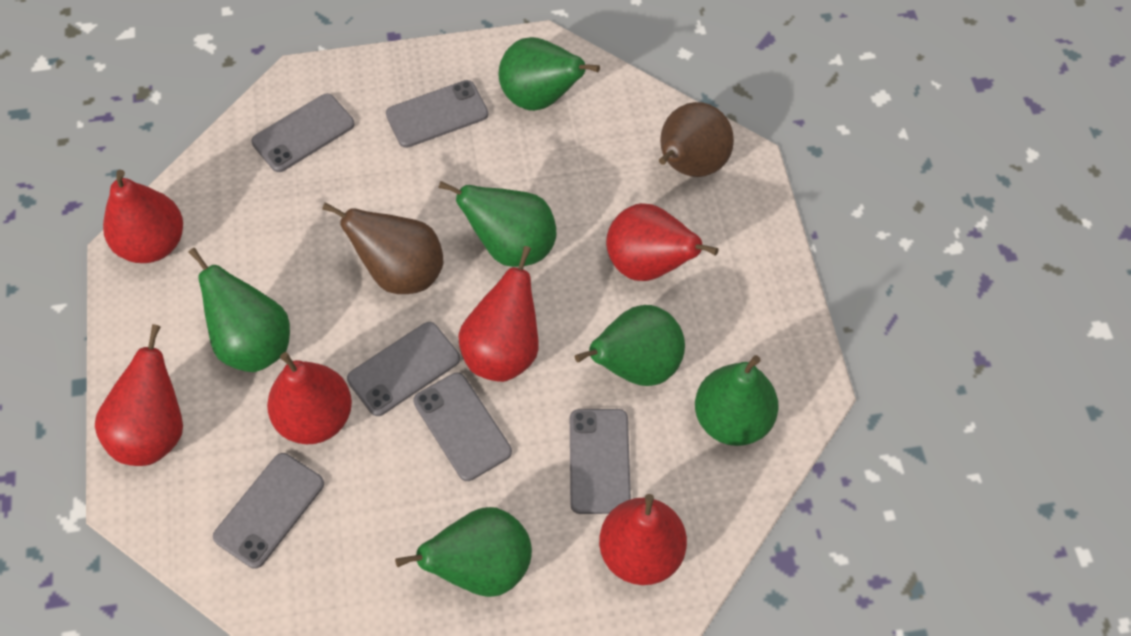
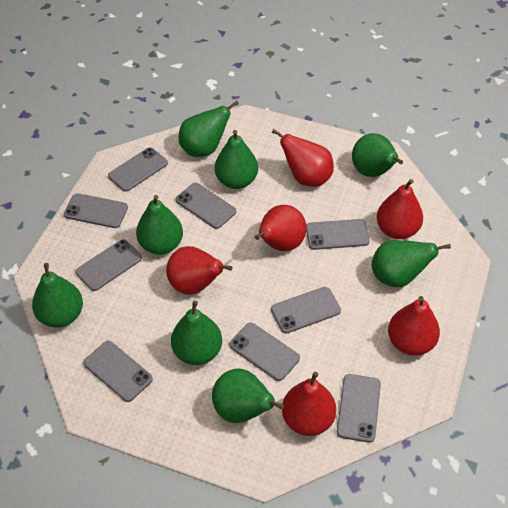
brown pear: 2 -> 0
green pear: 6 -> 8
grey phone: 6 -> 9

